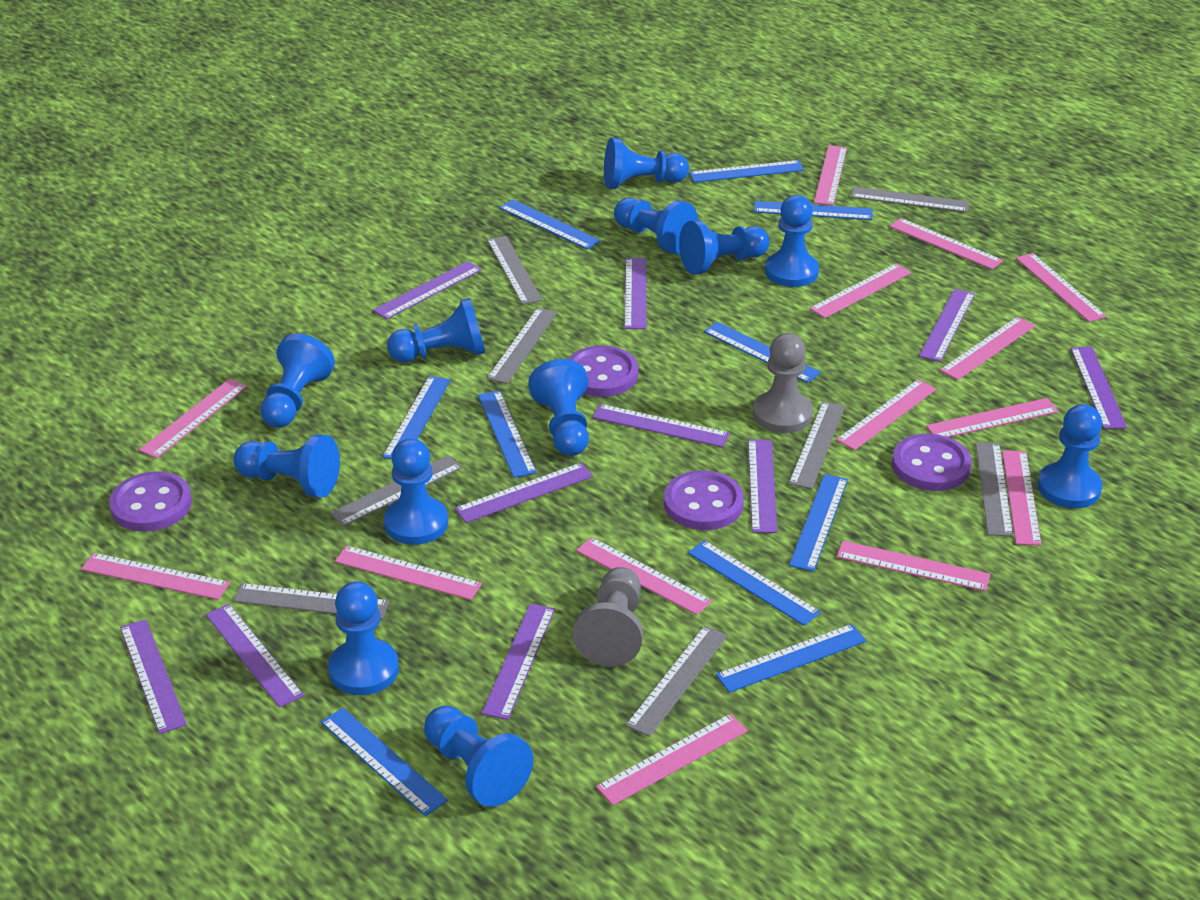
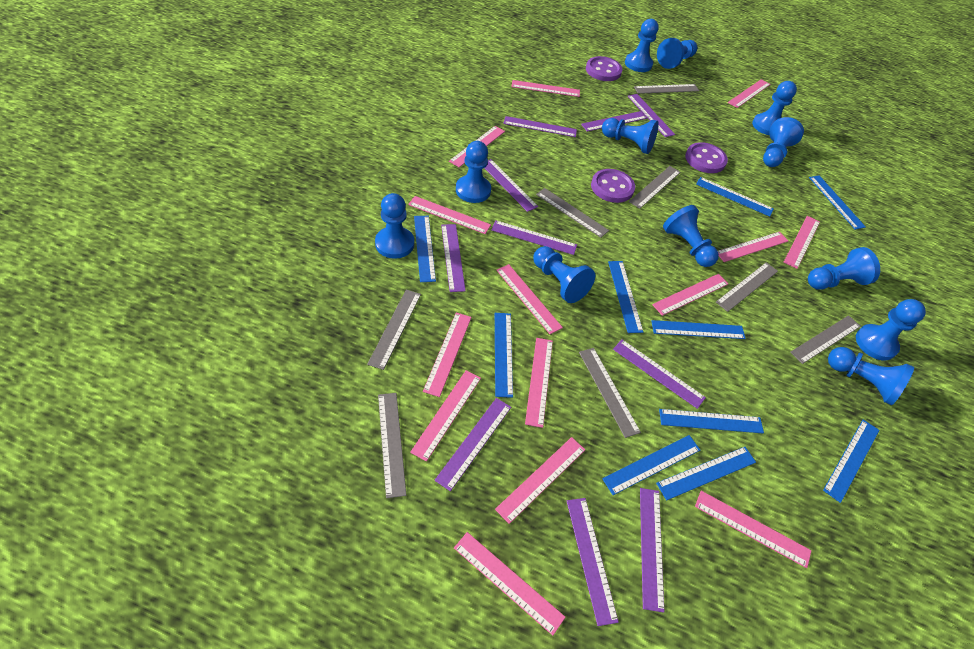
grey pawn: 2 -> 0
purple button: 4 -> 3

